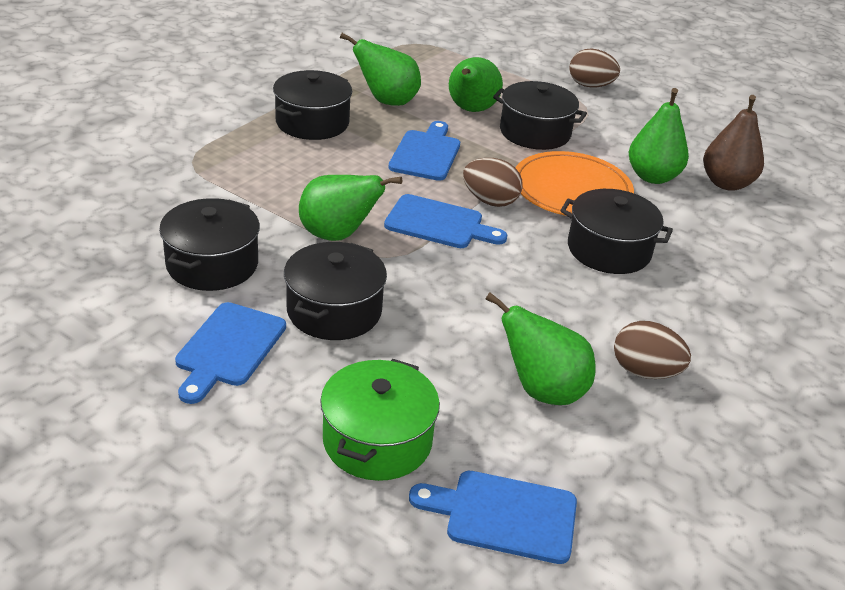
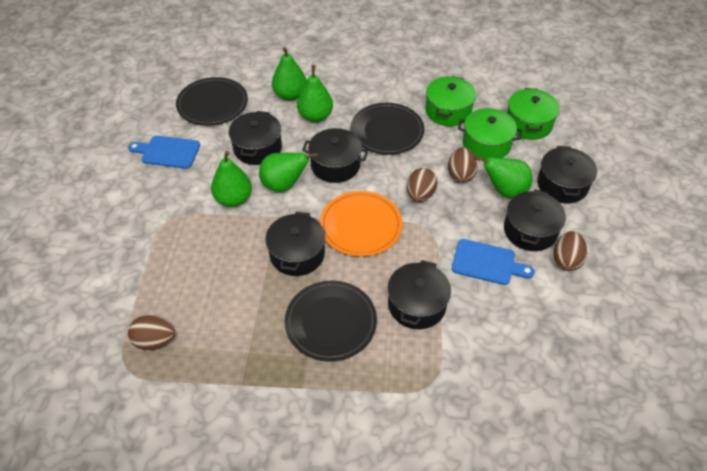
black plate: 0 -> 3
black pot: 5 -> 6
blue cutting board: 4 -> 2
brown egg: 3 -> 4
brown pear: 1 -> 0
green pot: 1 -> 3

